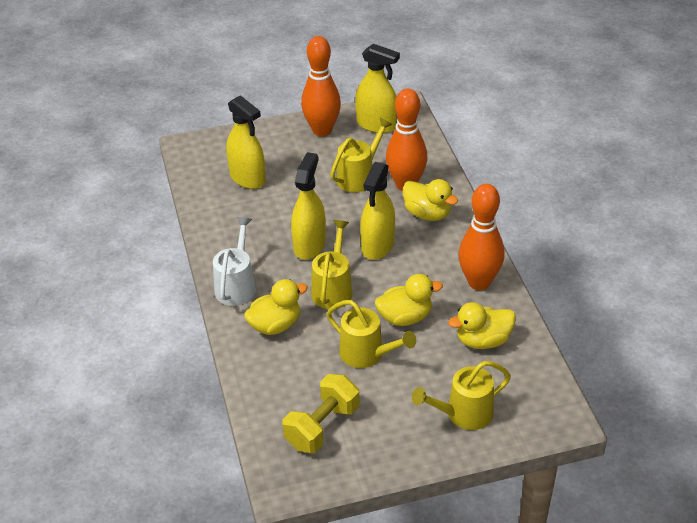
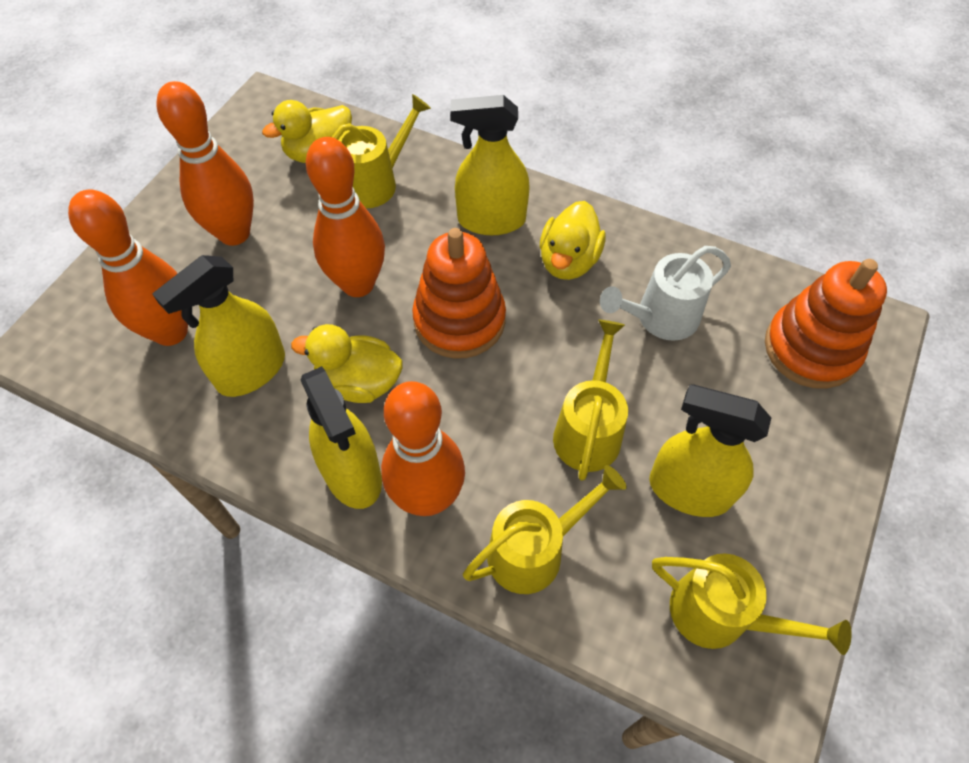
orange bowling pin: 3 -> 4
orange stacking toy: 0 -> 2
yellow duck: 4 -> 3
yellow dumbbell: 1 -> 0

